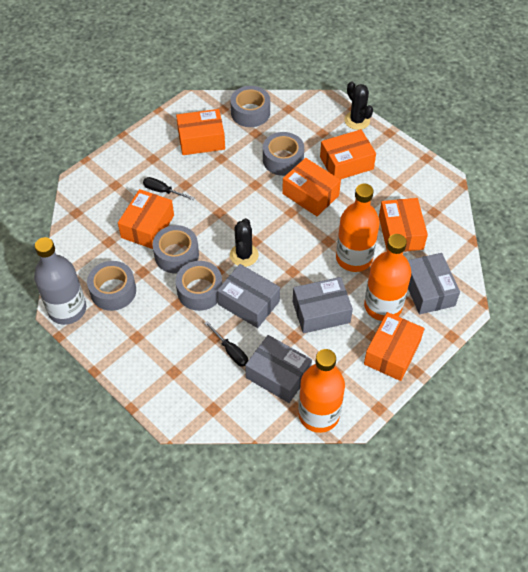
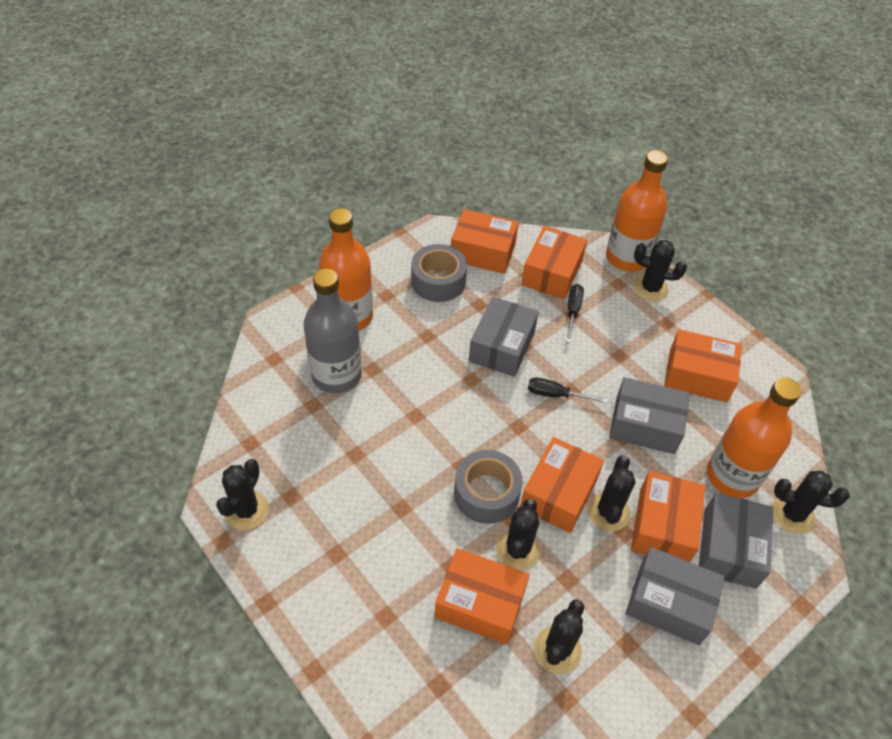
black cactus: 2 -> 6
grey tape: 5 -> 2

